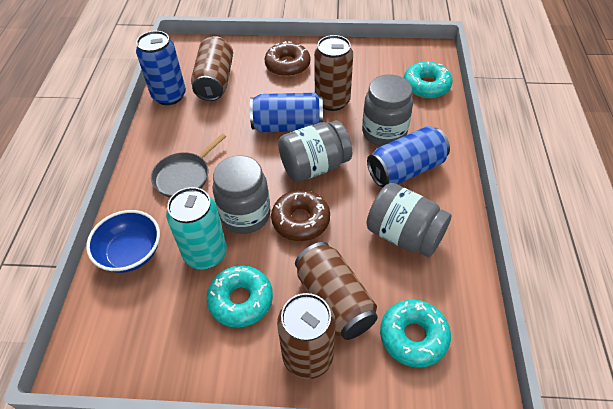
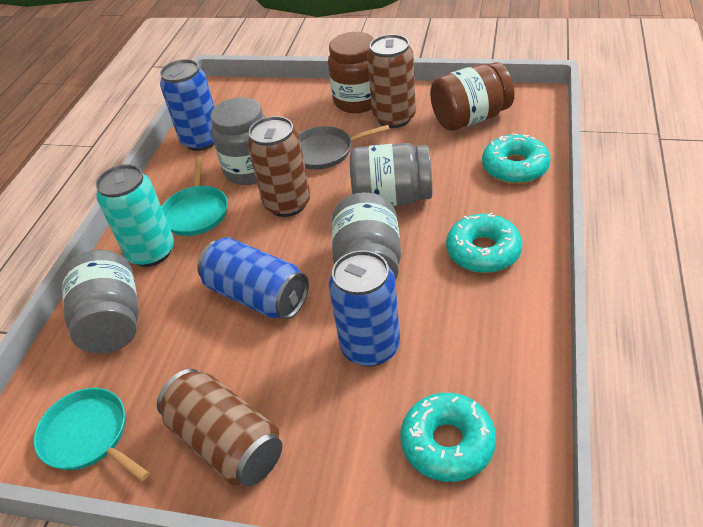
blue bowl: 1 -> 0
brown can: 4 -> 3
brown donut: 2 -> 0
brown jar: 0 -> 2
turquoise pan: 0 -> 2

